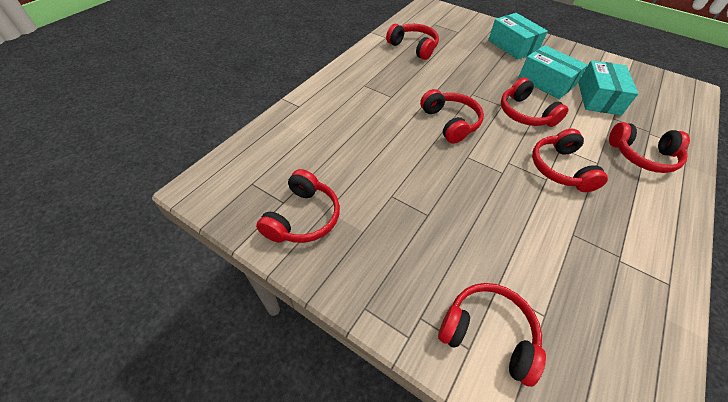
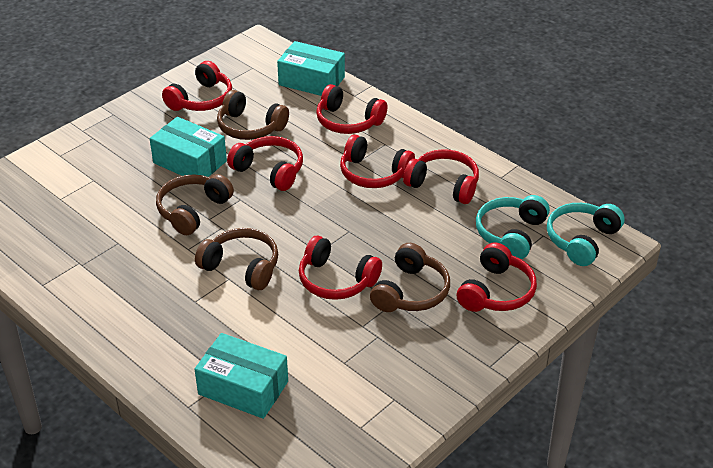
brown headphones: 0 -> 4
turquoise headphones: 0 -> 2

